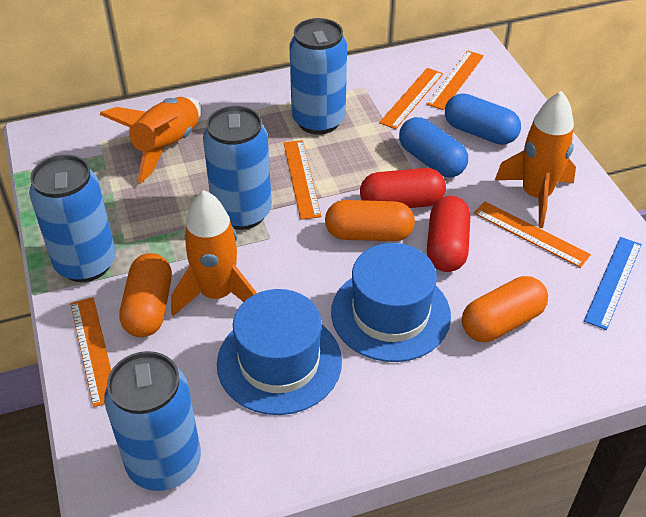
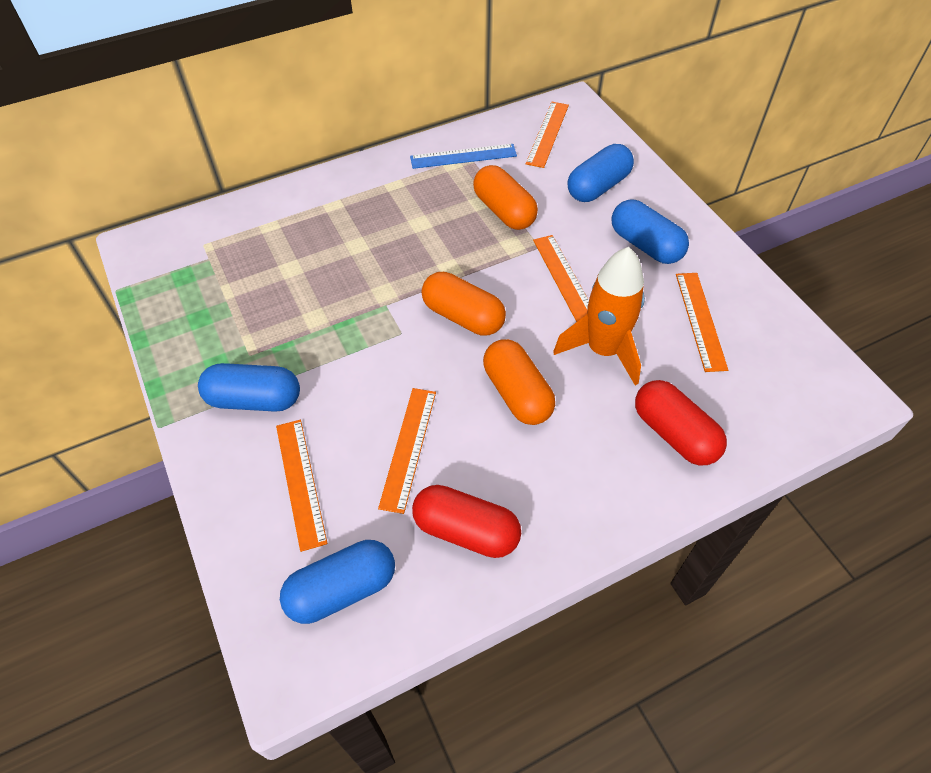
blue can: 4 -> 0
blue capsule: 2 -> 4
blue hat: 2 -> 0
orange rocket: 3 -> 1

